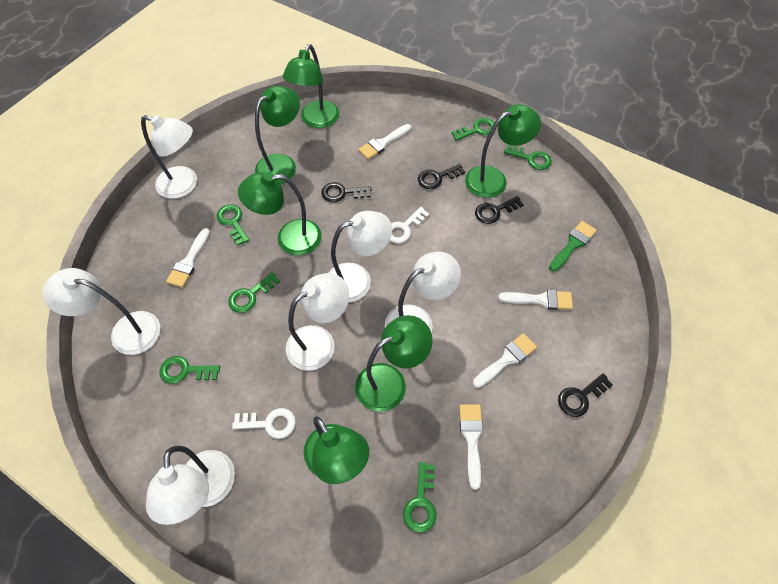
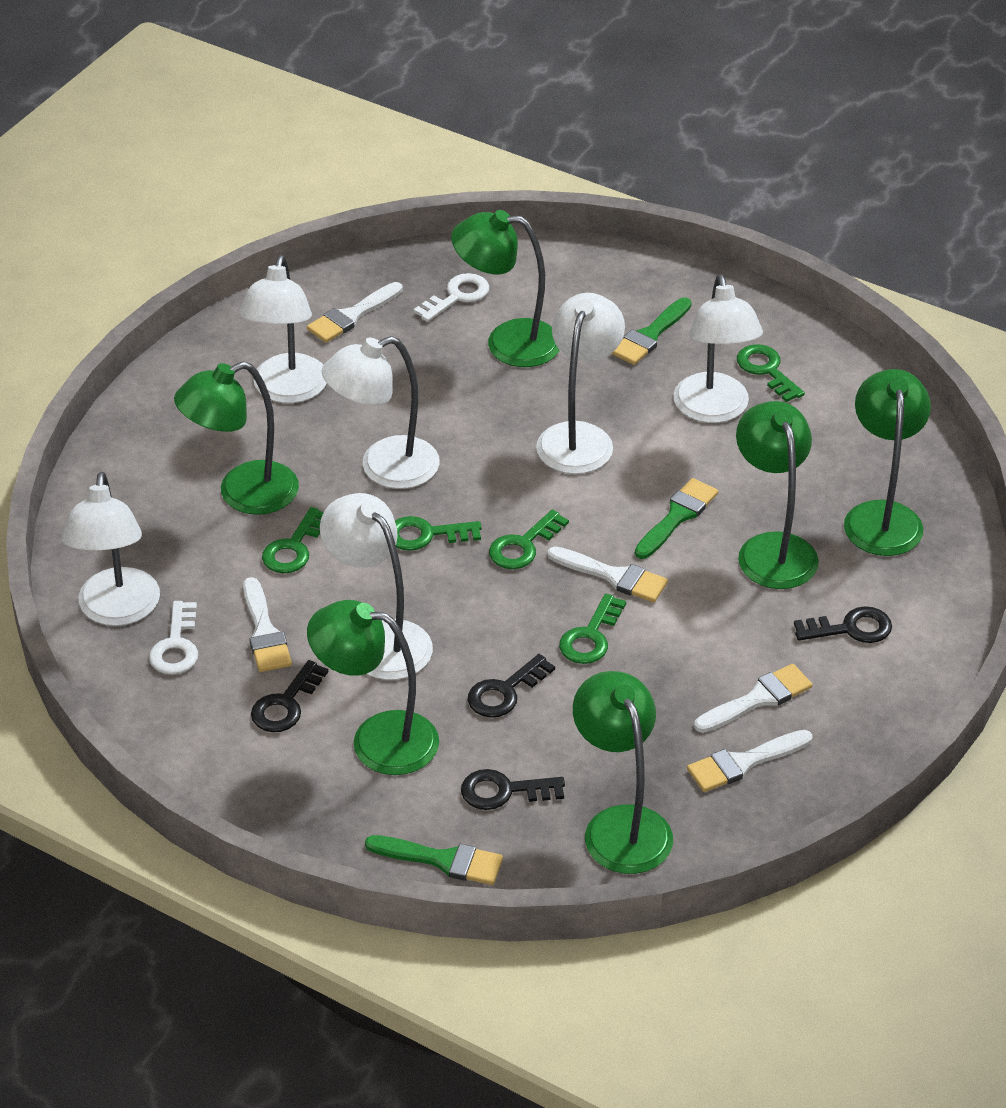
green brush: 1 -> 3
green key: 6 -> 5

